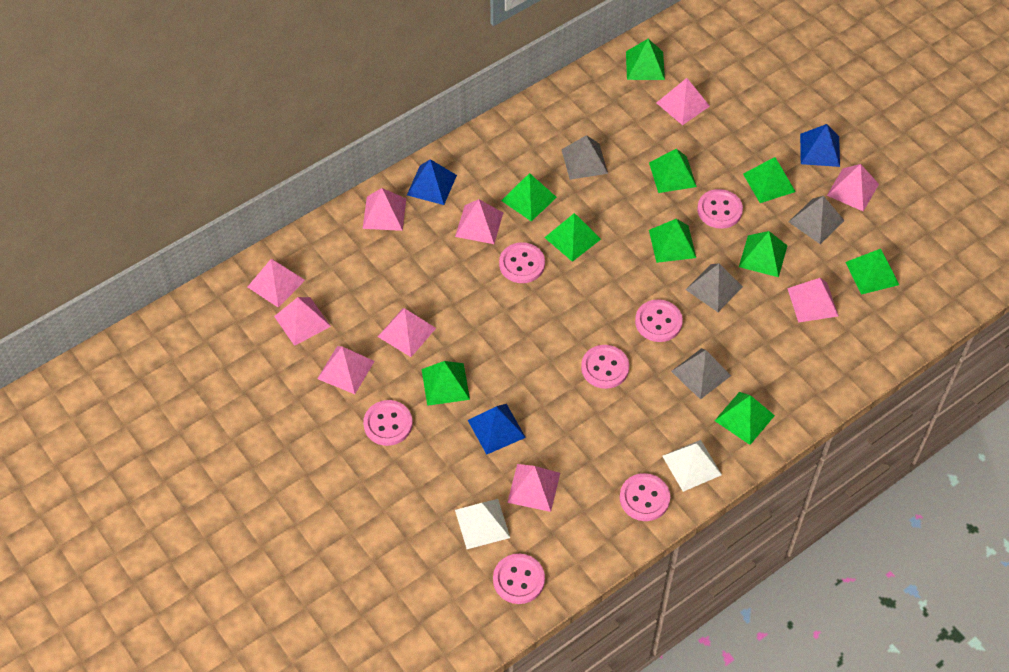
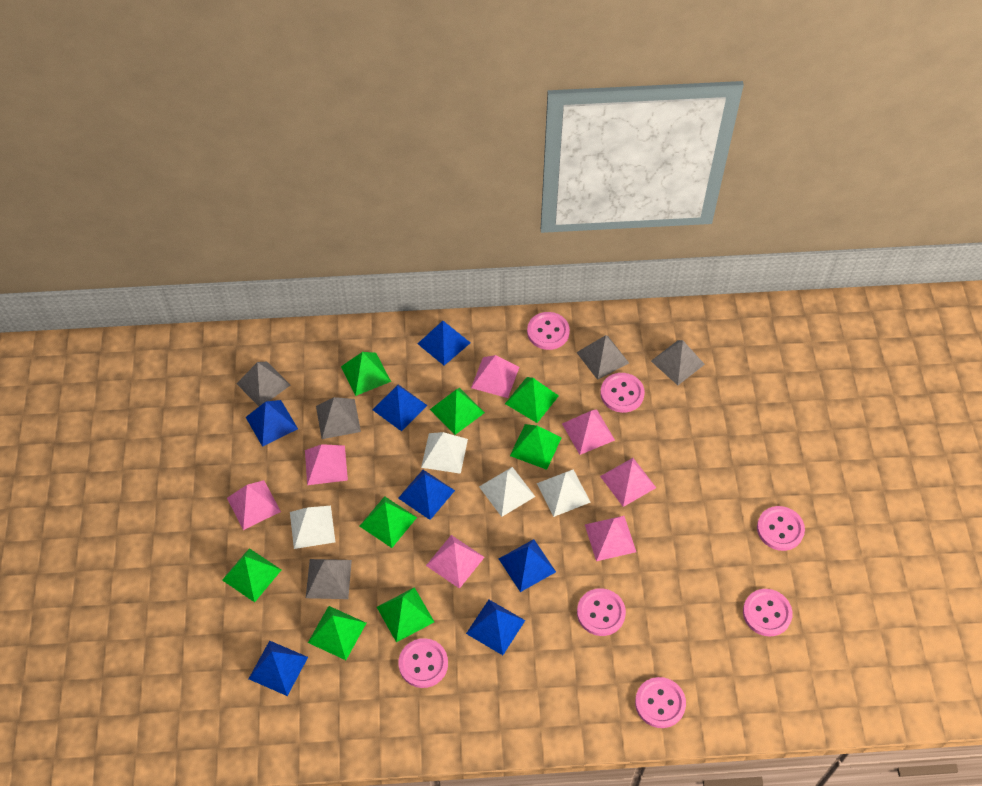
blue pyramid: 3 -> 7
green pyramid: 10 -> 8
grey pyramid: 4 -> 5
pink pyramid: 10 -> 7
white pyramid: 2 -> 4

